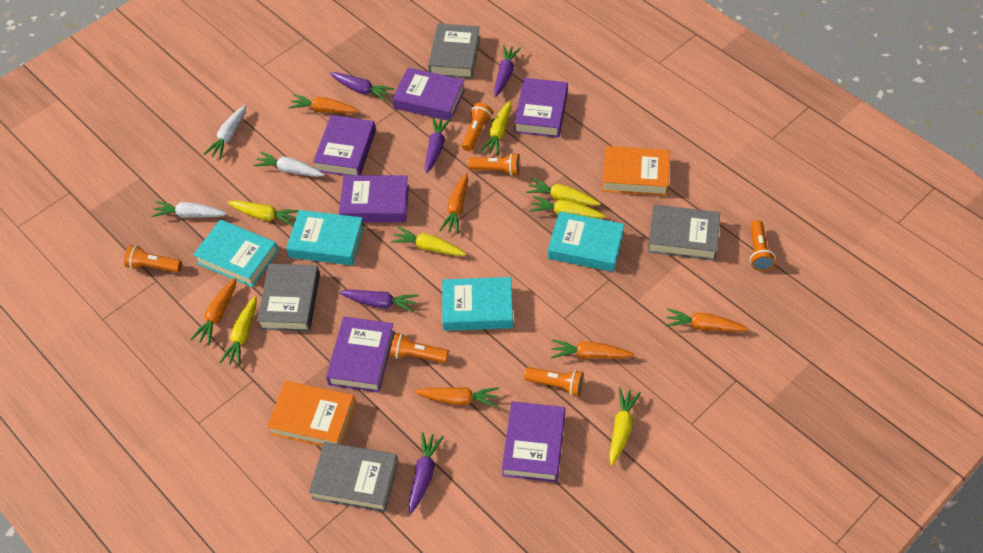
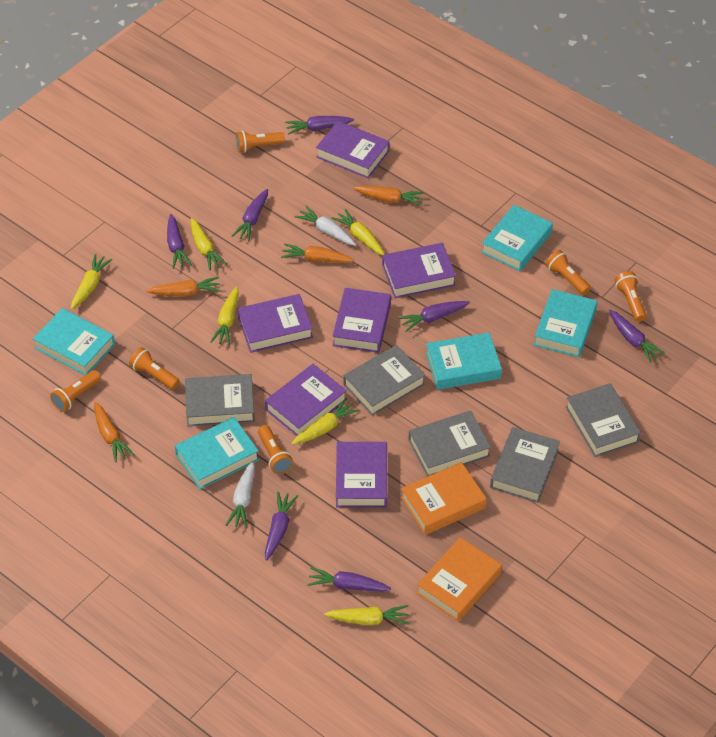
grey book: 4 -> 5
orange carrot: 6 -> 4
purple carrot: 5 -> 7
turquoise book: 4 -> 5
white carrot: 3 -> 2
yellow carrot: 7 -> 6

